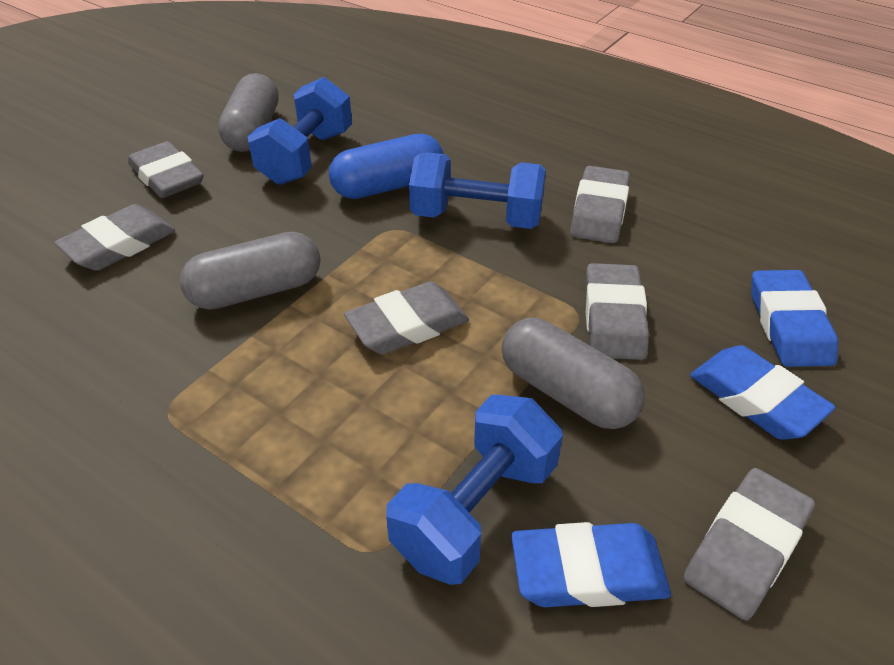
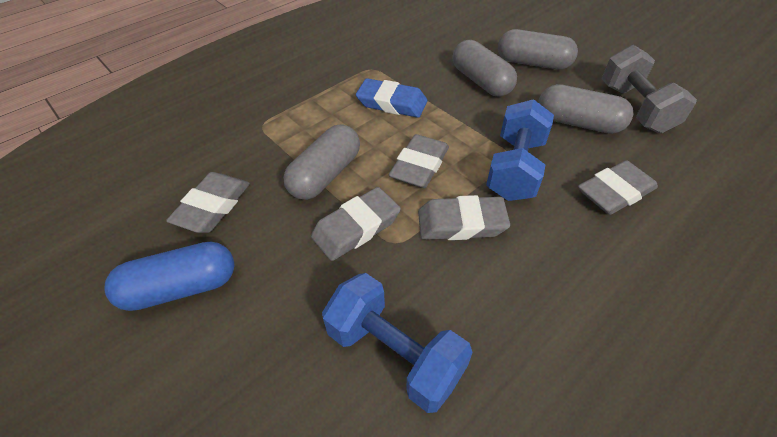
blue dumbbell: 3 -> 2
blue eraser: 3 -> 1
grey capsule: 3 -> 4
grey dumbbell: 0 -> 1
grey eraser: 6 -> 5

